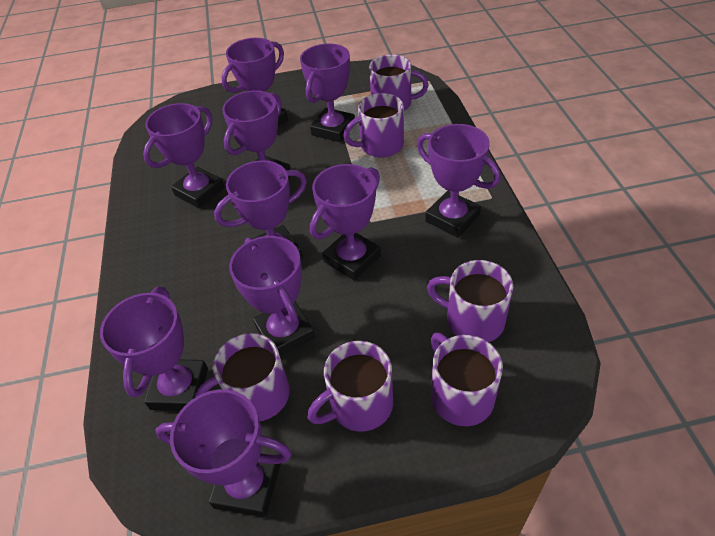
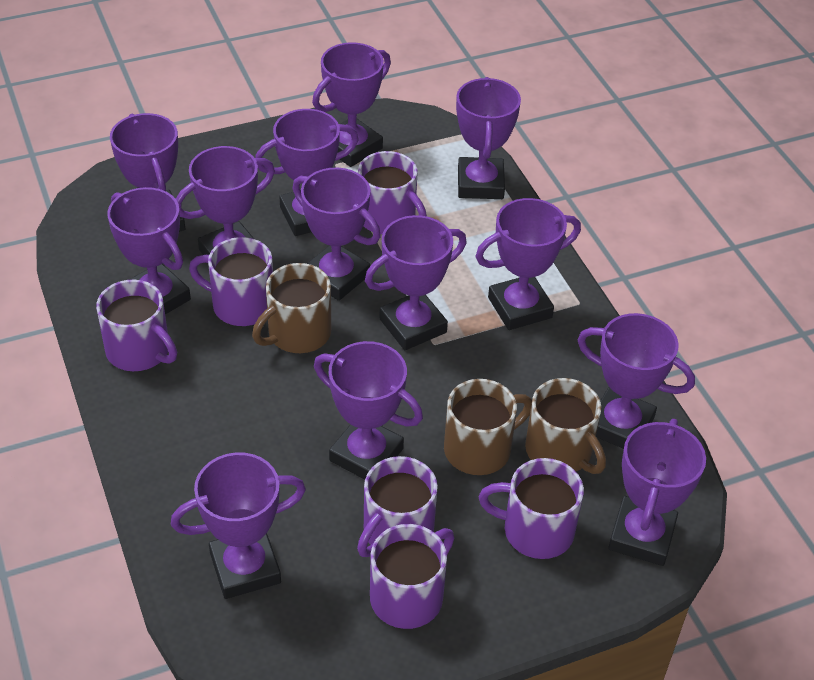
brown mug: 0 -> 3
purple trophy: 10 -> 13

